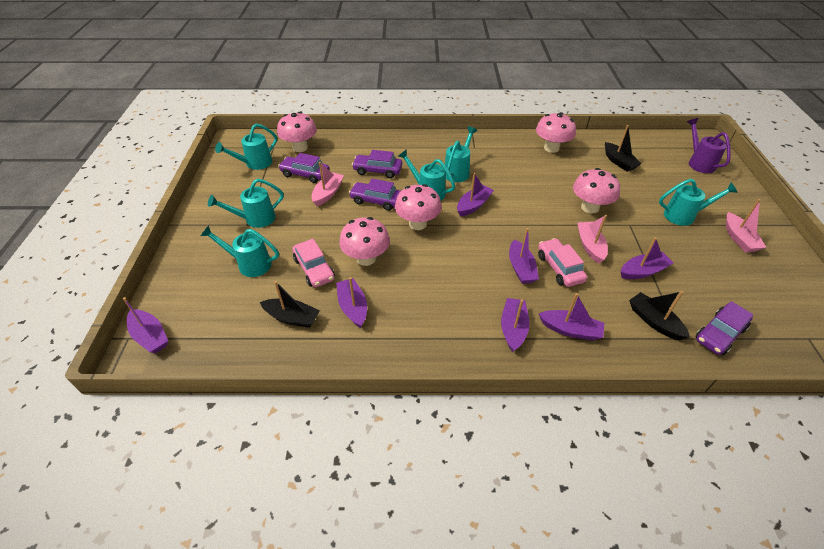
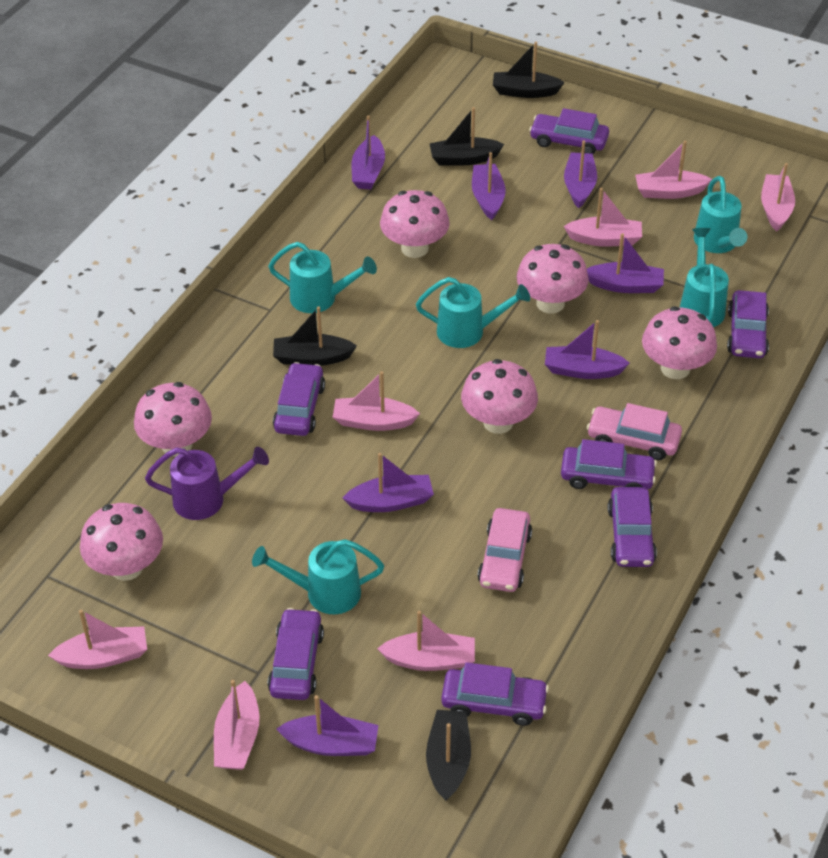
black boat: 3 -> 4
pink boat: 3 -> 7
pink mushroom: 5 -> 6
purple car: 4 -> 7
turquoise watering can: 6 -> 5

